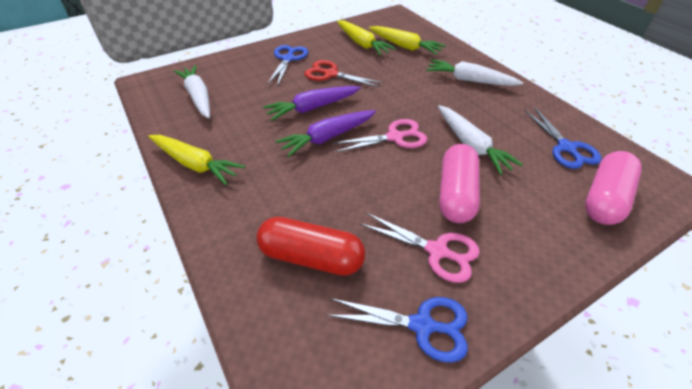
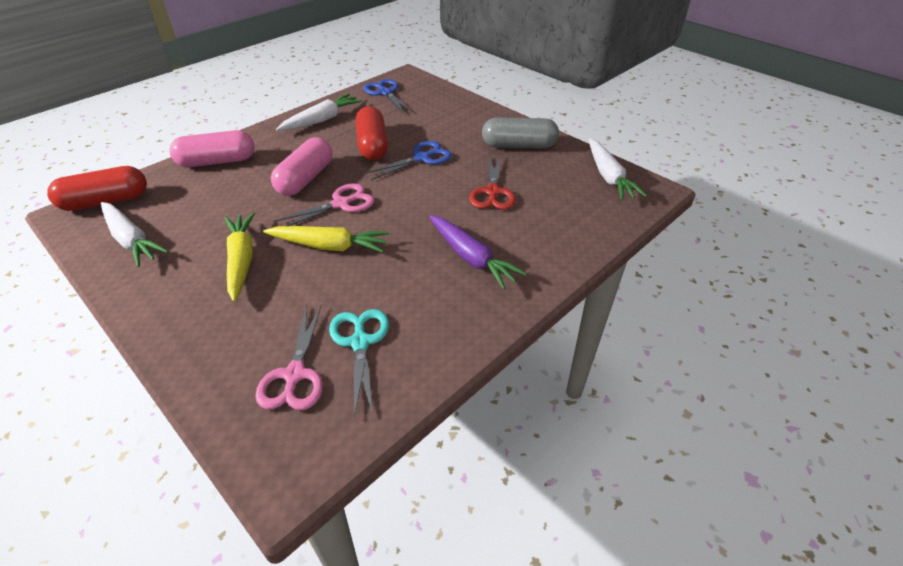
blue scissors: 3 -> 2
grey capsule: 0 -> 1
purple carrot: 2 -> 1
red capsule: 1 -> 2
turquoise scissors: 0 -> 1
yellow carrot: 3 -> 2

